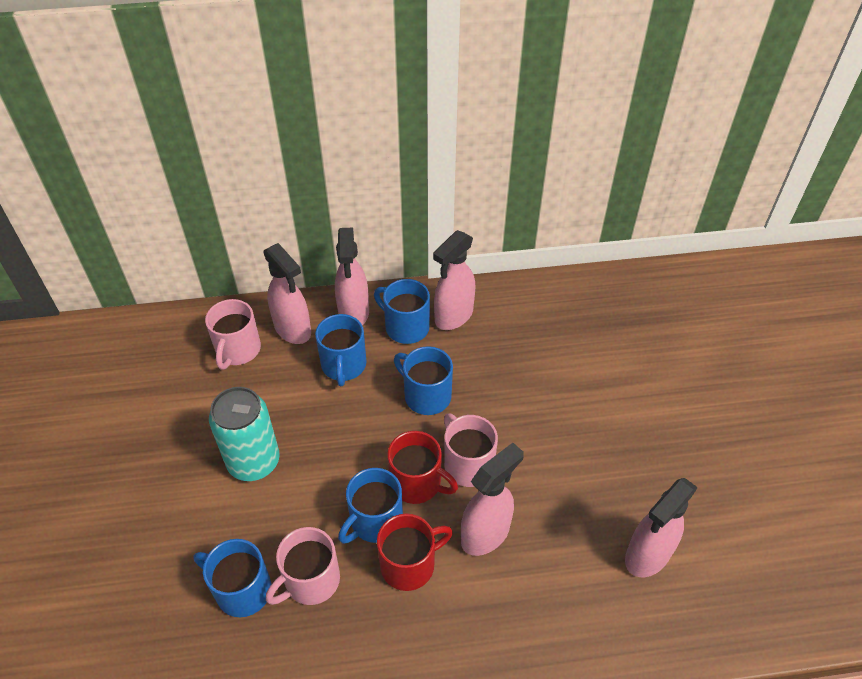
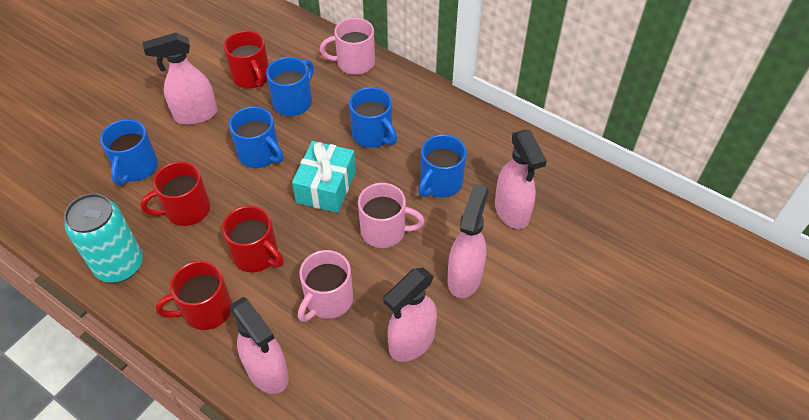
red mug: 2 -> 4
turquoise gift: 0 -> 1

